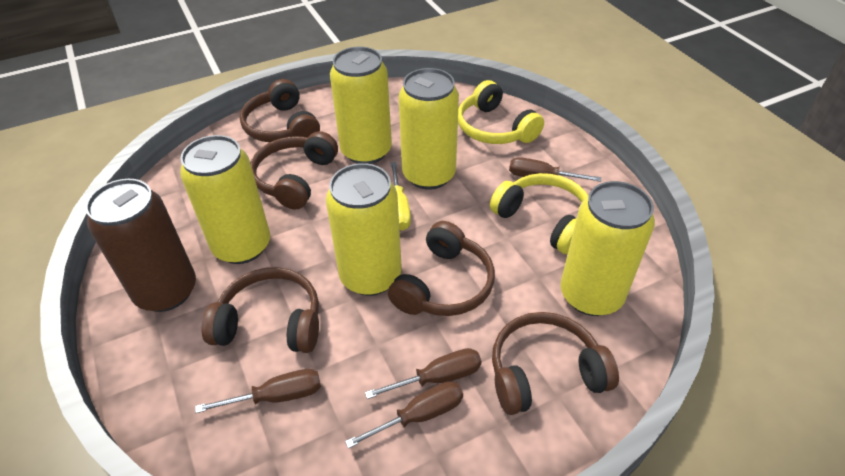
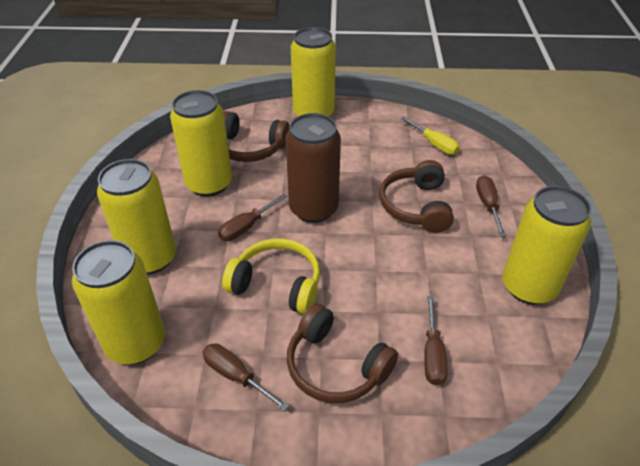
brown headphones: 5 -> 3
yellow headphones: 2 -> 1

